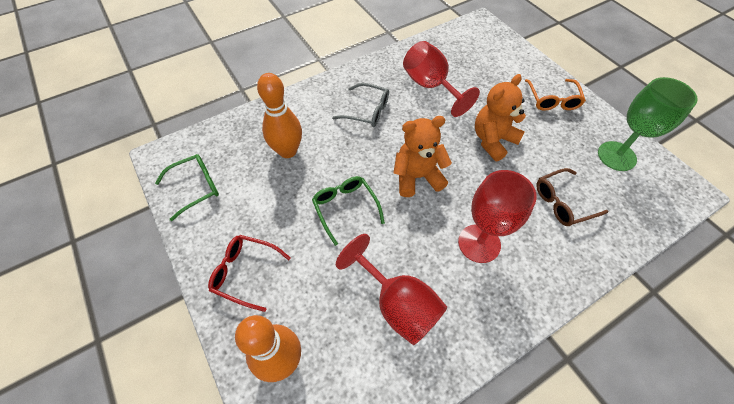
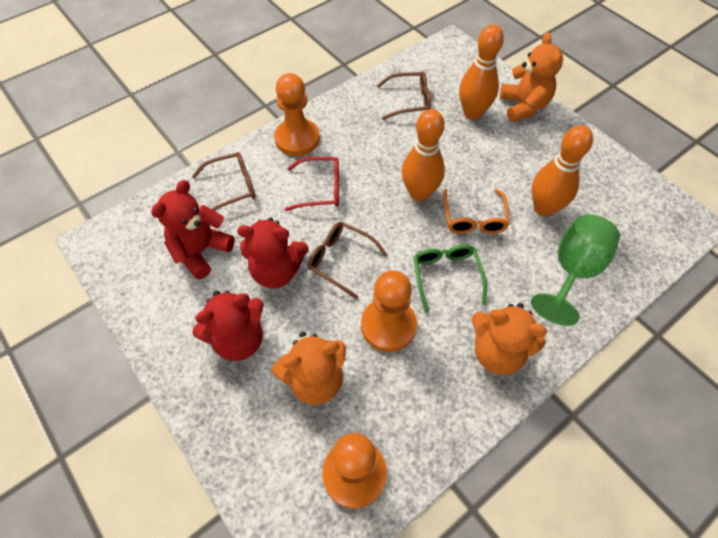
brown glasses: 1 -> 3
green glasses: 2 -> 1
grey glasses: 1 -> 0
orange bowling pin: 2 -> 3
orange pawn: 0 -> 3
orange teddy bear: 2 -> 3
red goblet: 3 -> 0
red teddy bear: 0 -> 3

